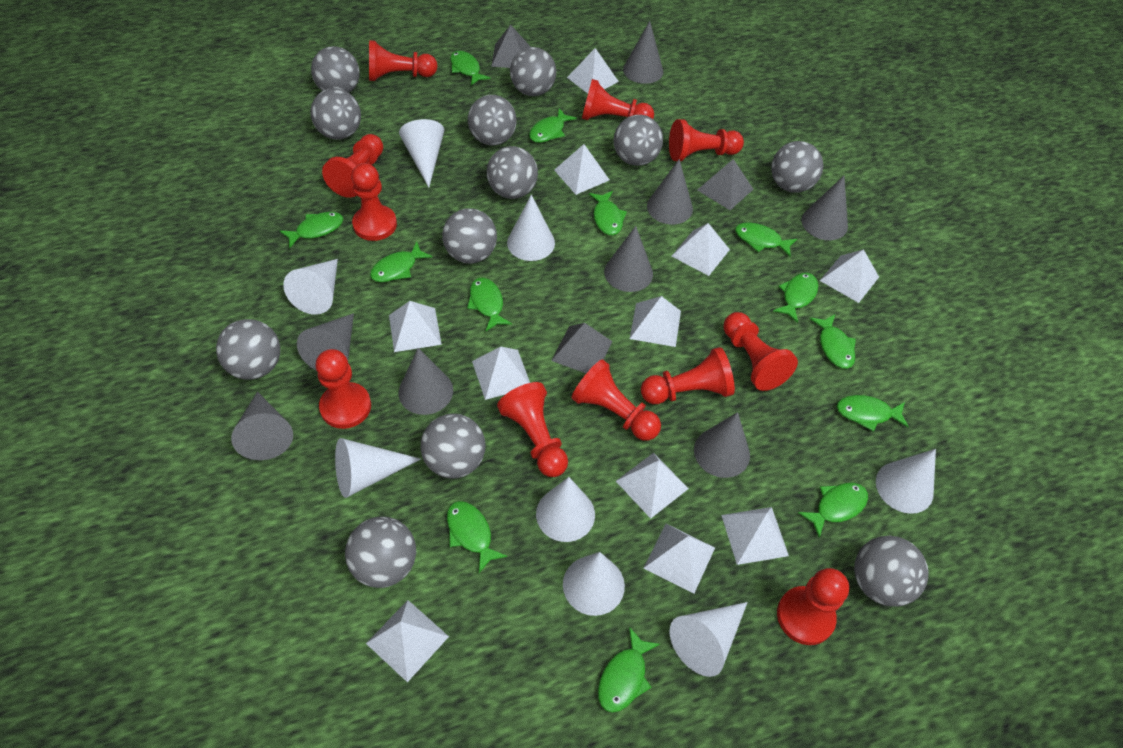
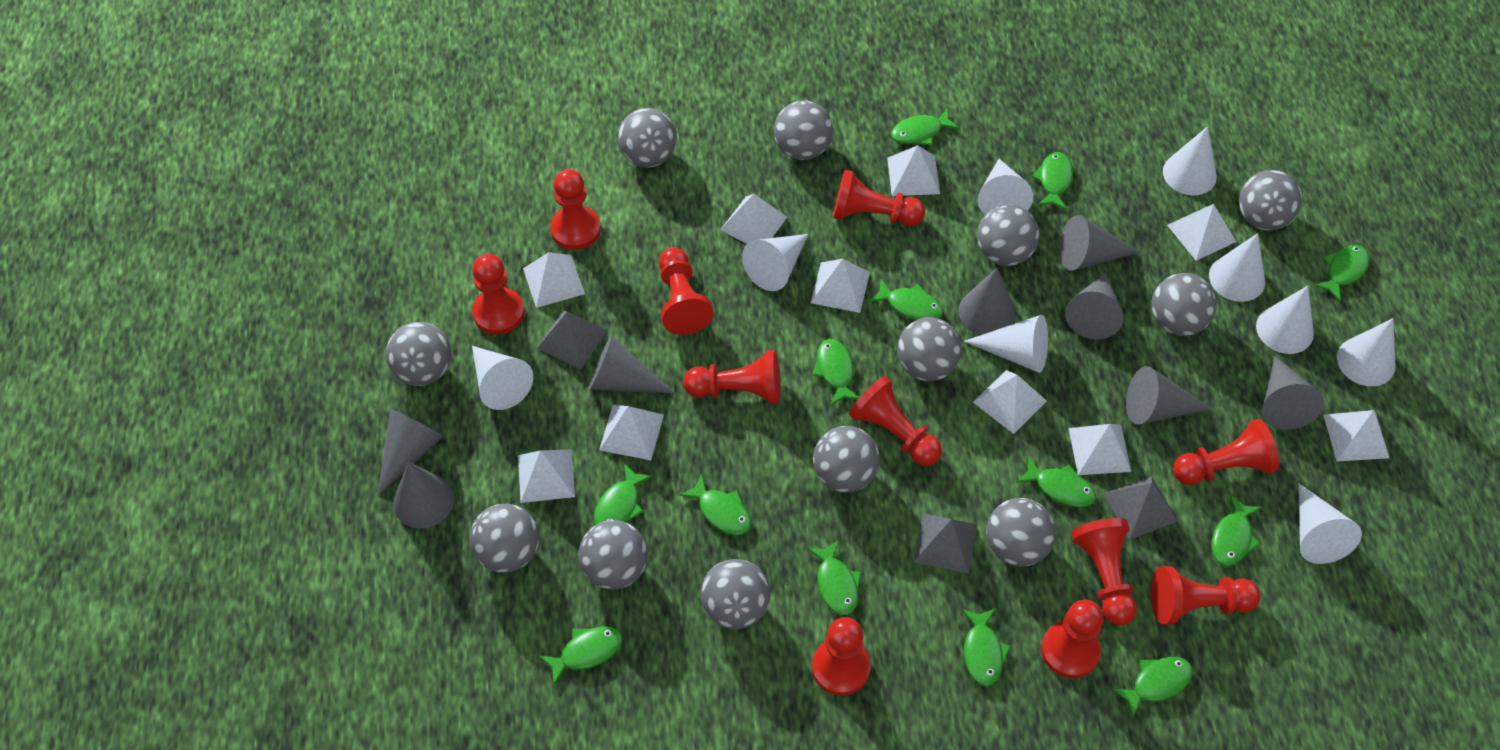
white cone: 8 -> 9
white pyramid: 11 -> 10

